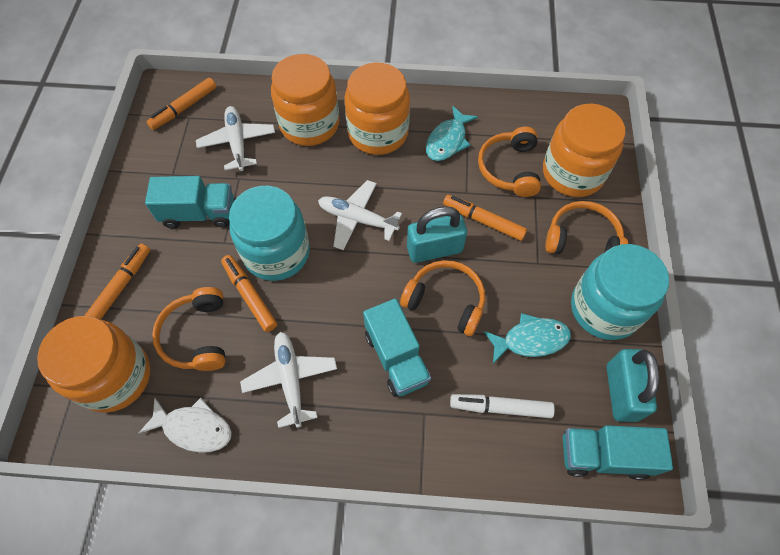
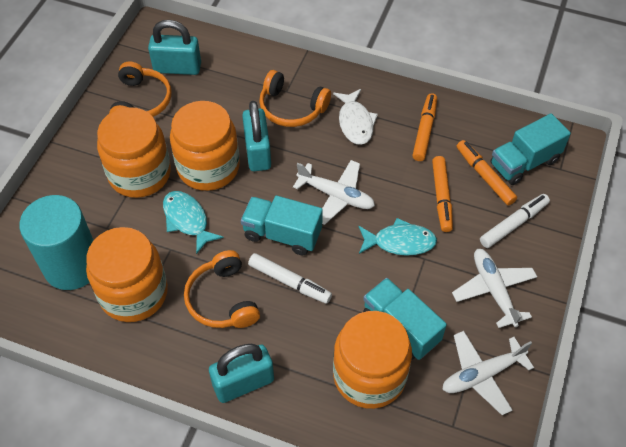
orange headphones: 4 -> 3
orange marker: 4 -> 3
turquoise cylinder: 0 -> 1
turquoise jar: 2 -> 0
turquoise padlock: 2 -> 3
white marker: 1 -> 2

